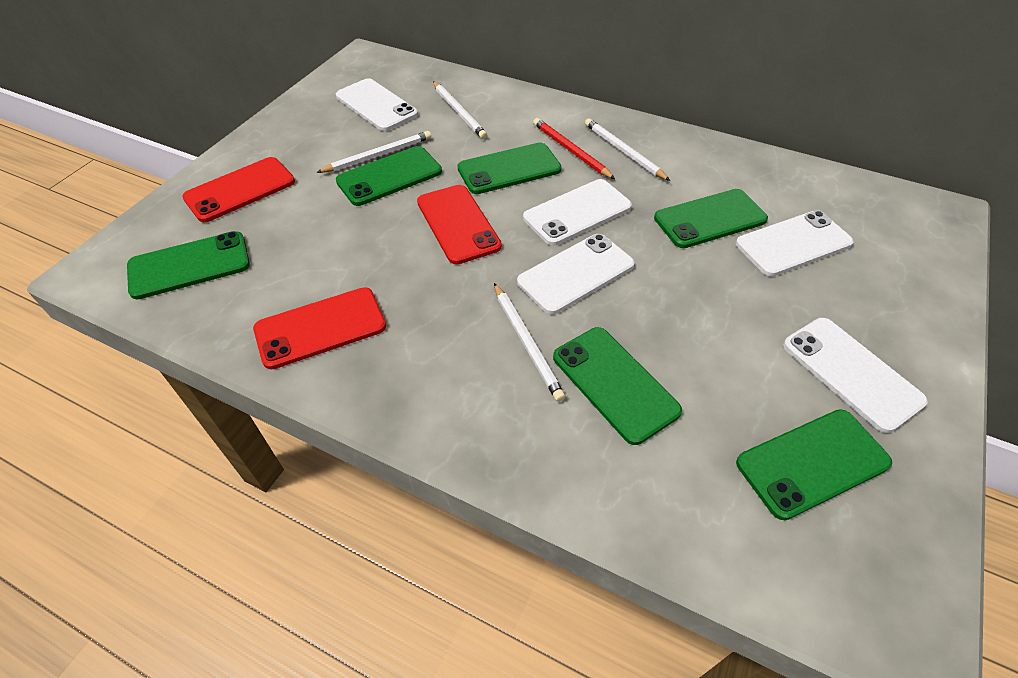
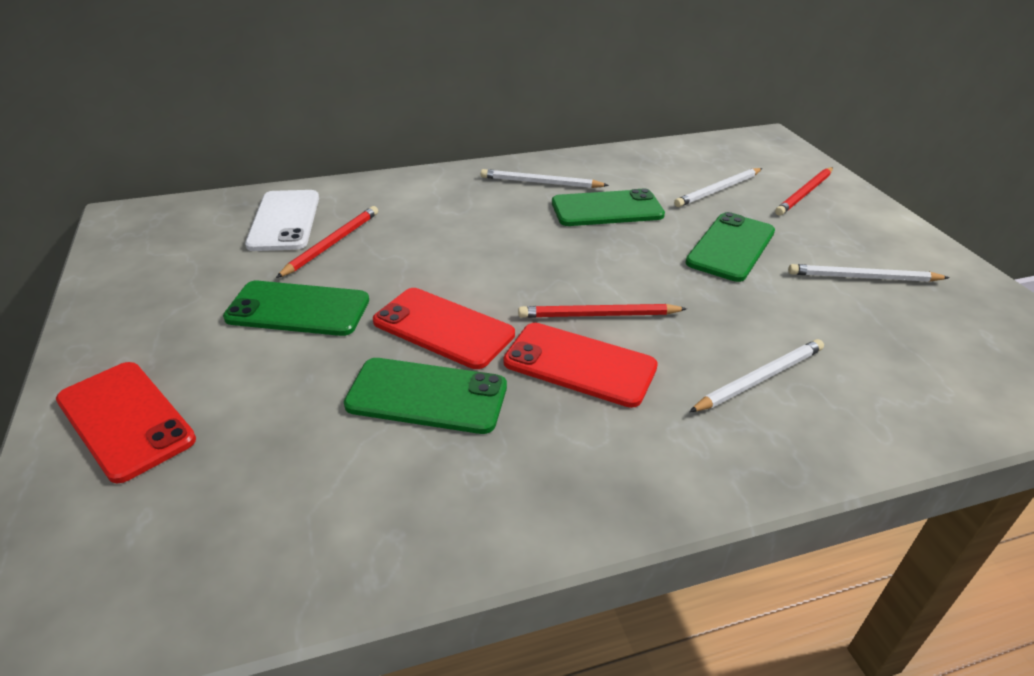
green phone: 6 -> 4
red pencil: 1 -> 3
white phone: 5 -> 1

